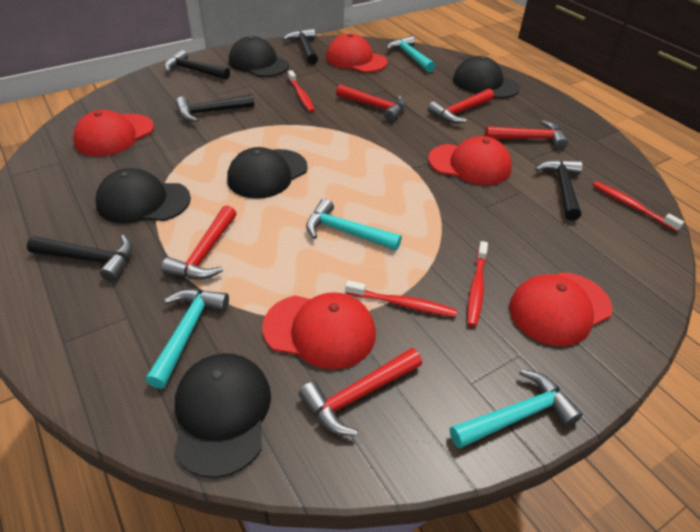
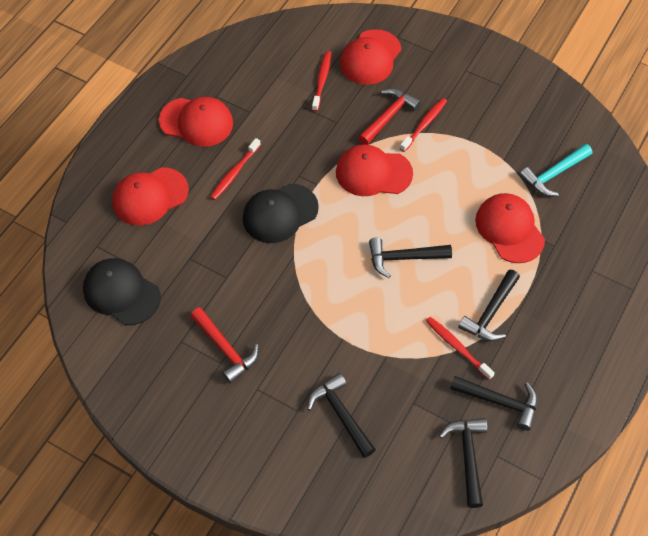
black cap: 5 -> 2
red hammer: 5 -> 2
turquoise hammer: 4 -> 1

